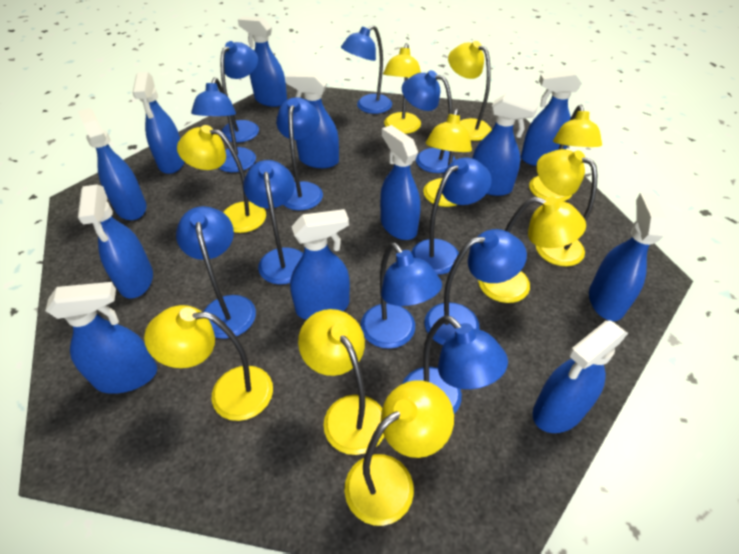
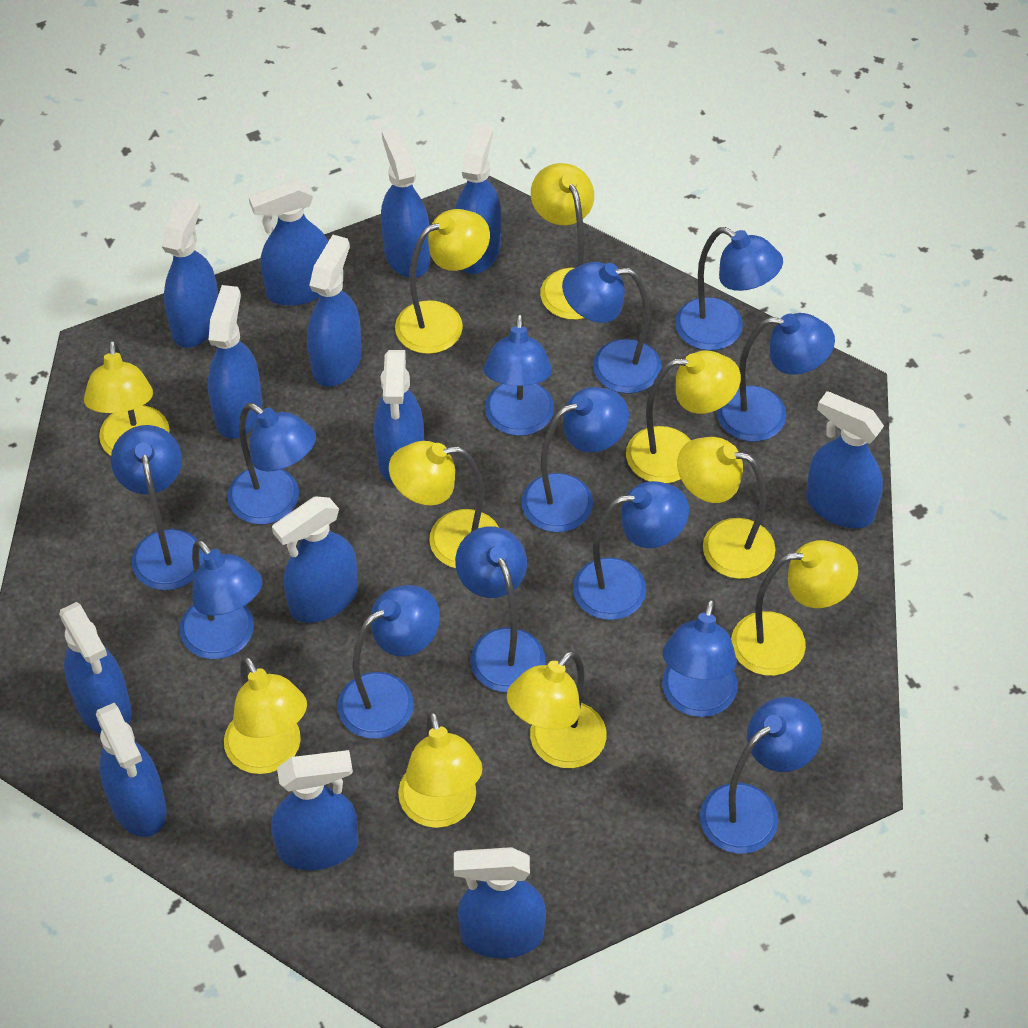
blue lamp: 11 -> 13
blue spray bottle: 12 -> 13

